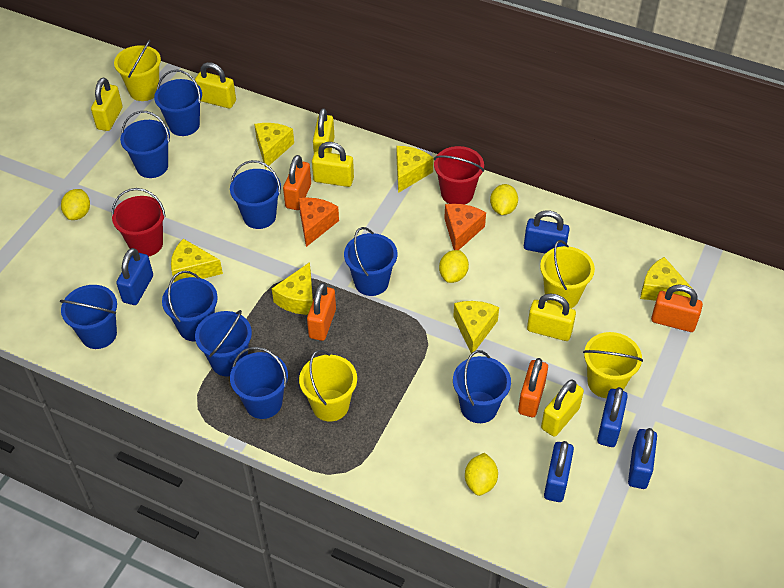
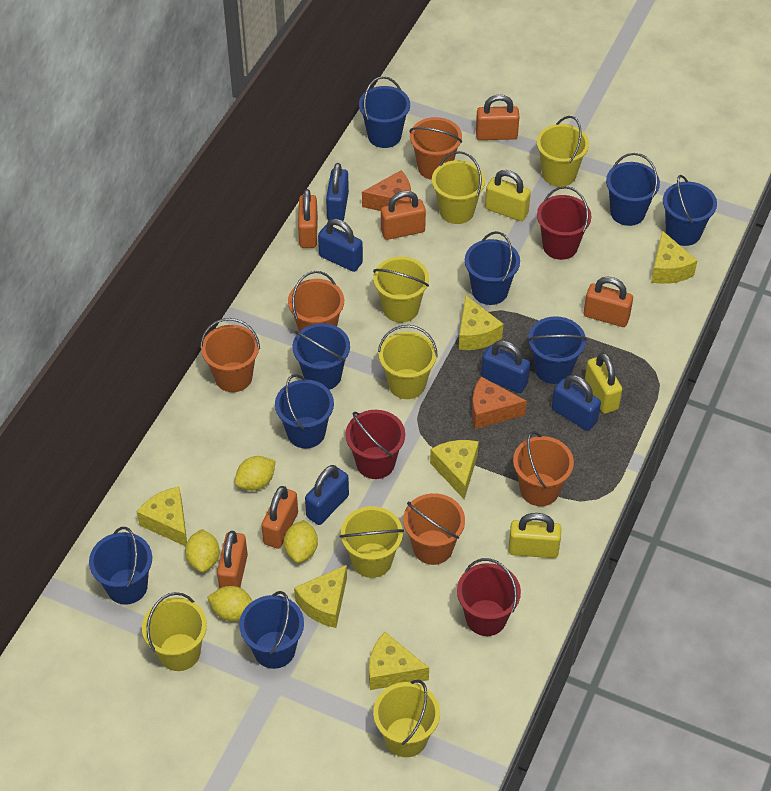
orange bucket: 0 -> 5
orange padlock: 4 -> 6
red bucket: 2 -> 3
yellow bucket: 4 -> 7
yellow padlock: 6 -> 3

